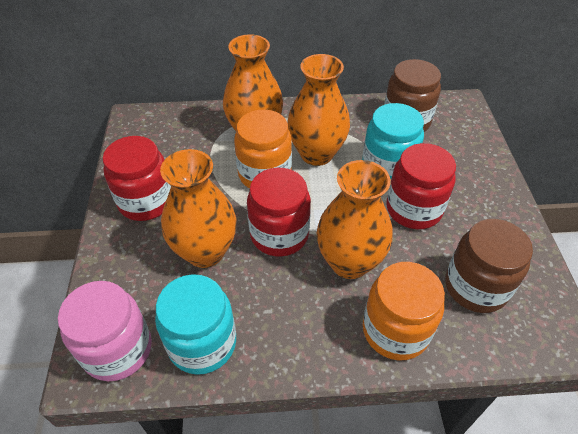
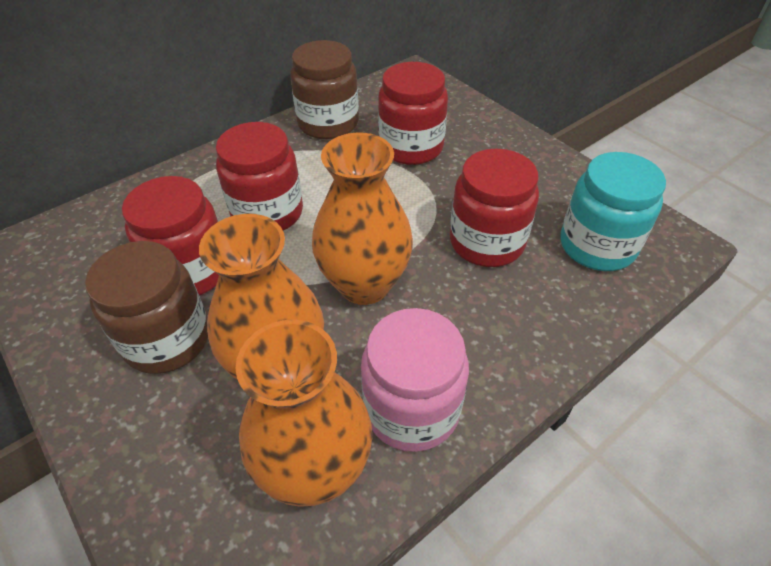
orange jar: 2 -> 0
orange vase: 4 -> 3
red jar: 3 -> 4
turquoise jar: 2 -> 1

